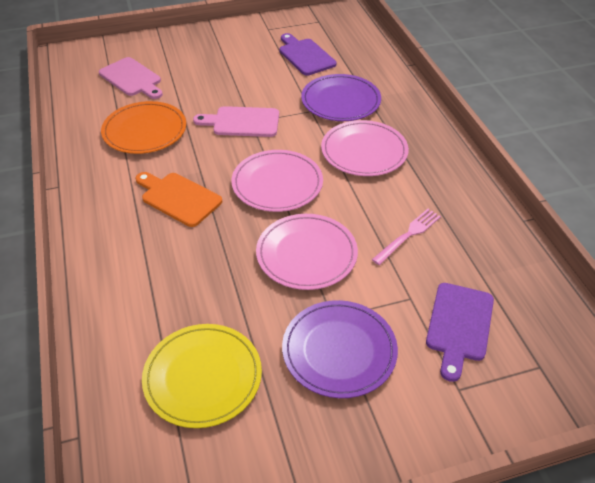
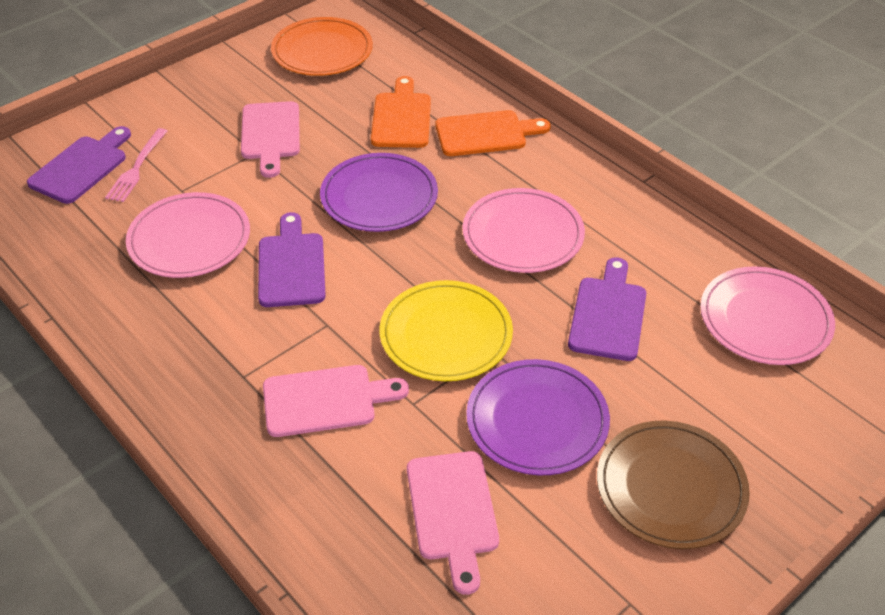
brown plate: 0 -> 1
orange cutting board: 1 -> 2
pink cutting board: 2 -> 3
purple cutting board: 2 -> 3

